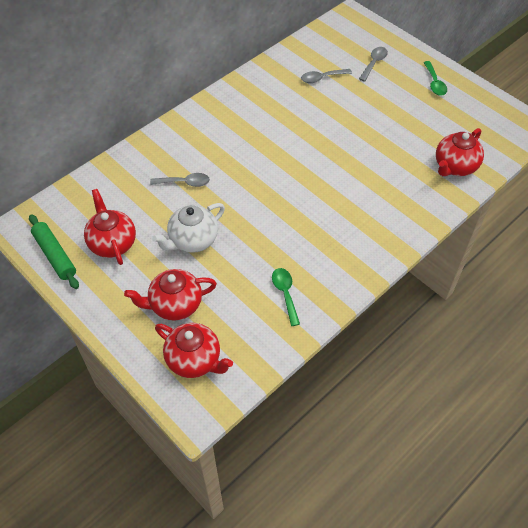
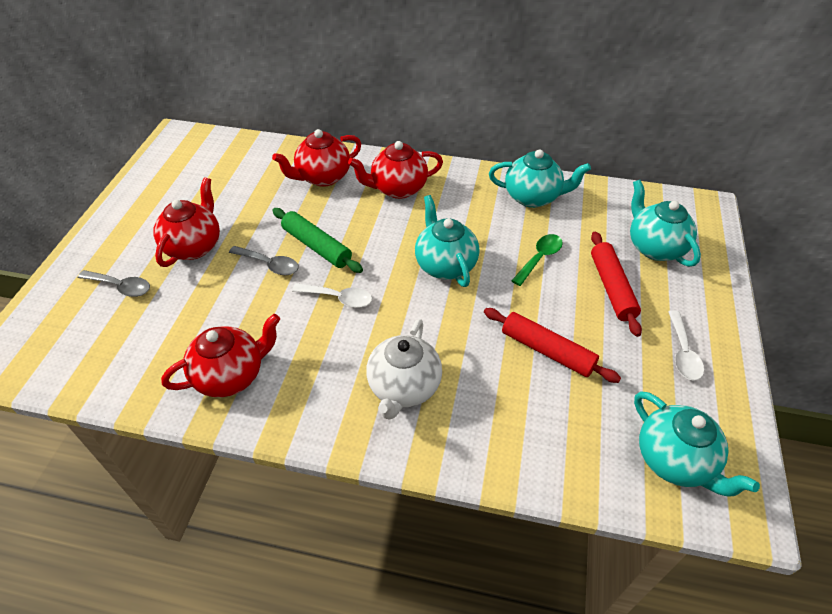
green spoon: 2 -> 1
grey spoon: 3 -> 2
red rolling pin: 0 -> 2
turquoise teapot: 0 -> 4
white spoon: 0 -> 2

